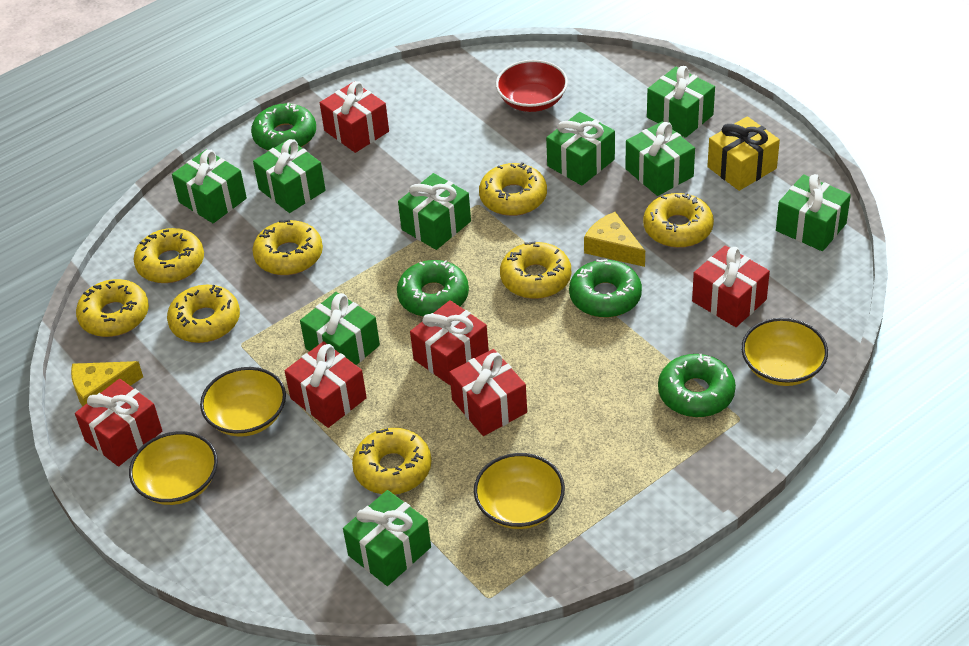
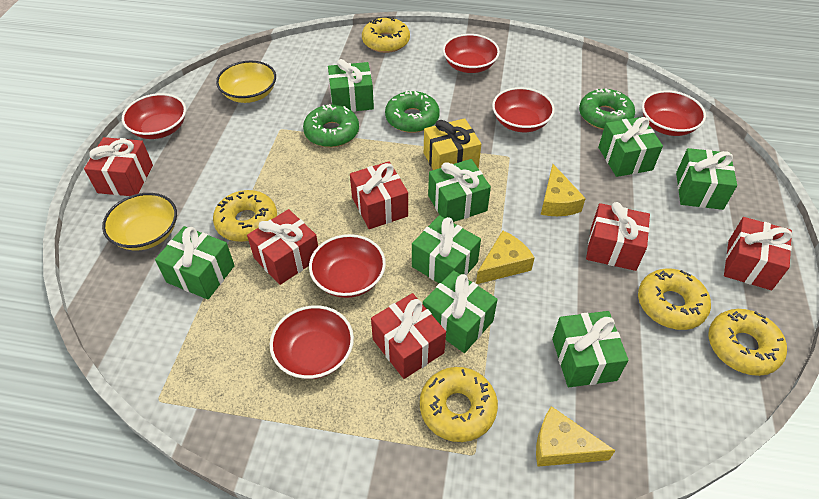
green donut: 4 -> 3
green gift: 9 -> 8
red bowl: 1 -> 6
yellow bowl: 4 -> 2
yellow cheese: 2 -> 3
yellow donut: 8 -> 5

